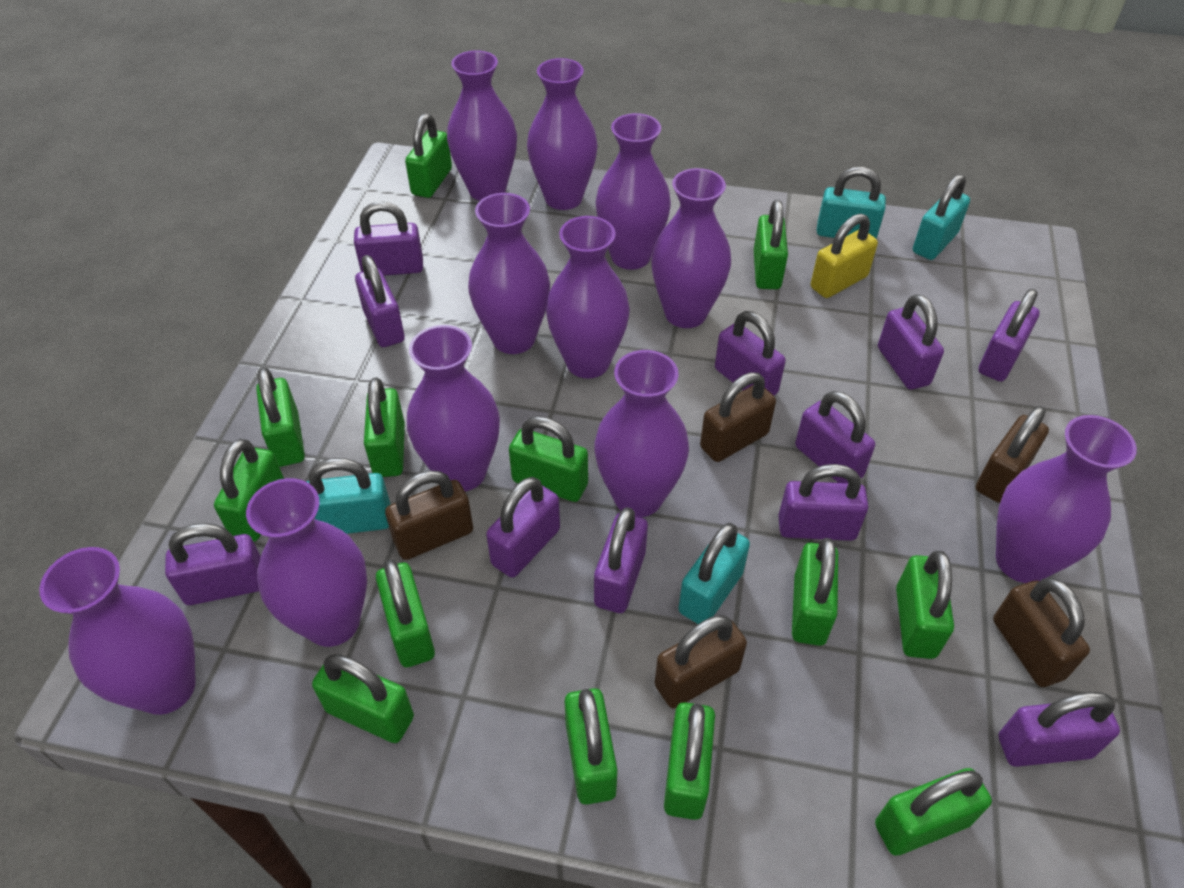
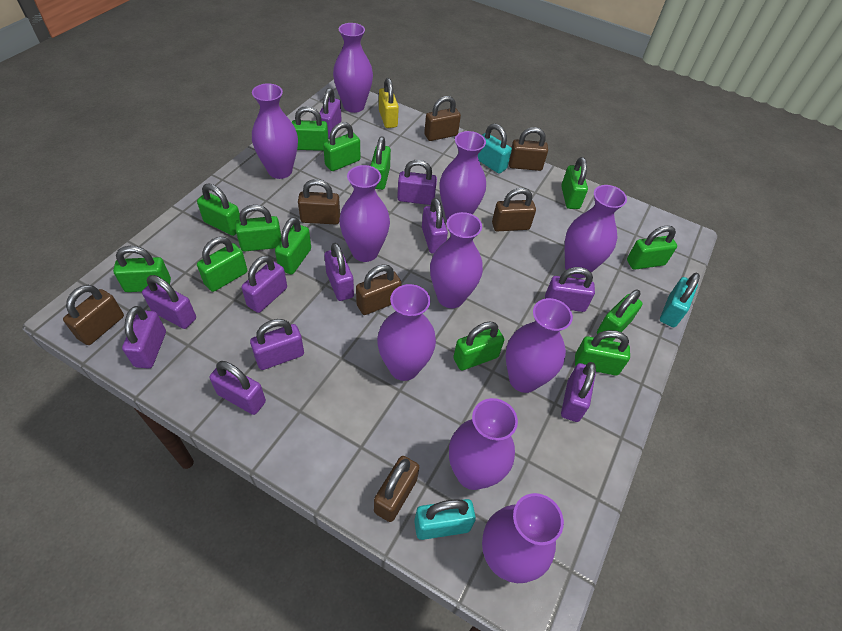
brown padlock: 5 -> 7
purple vase: 11 -> 10
turquoise padlock: 4 -> 3

